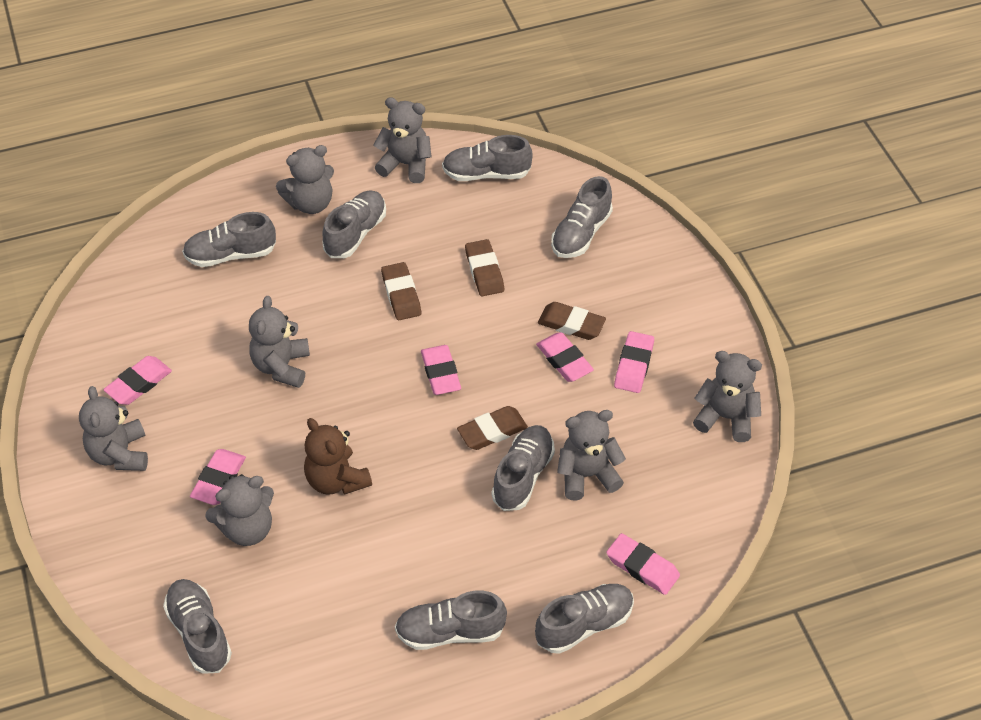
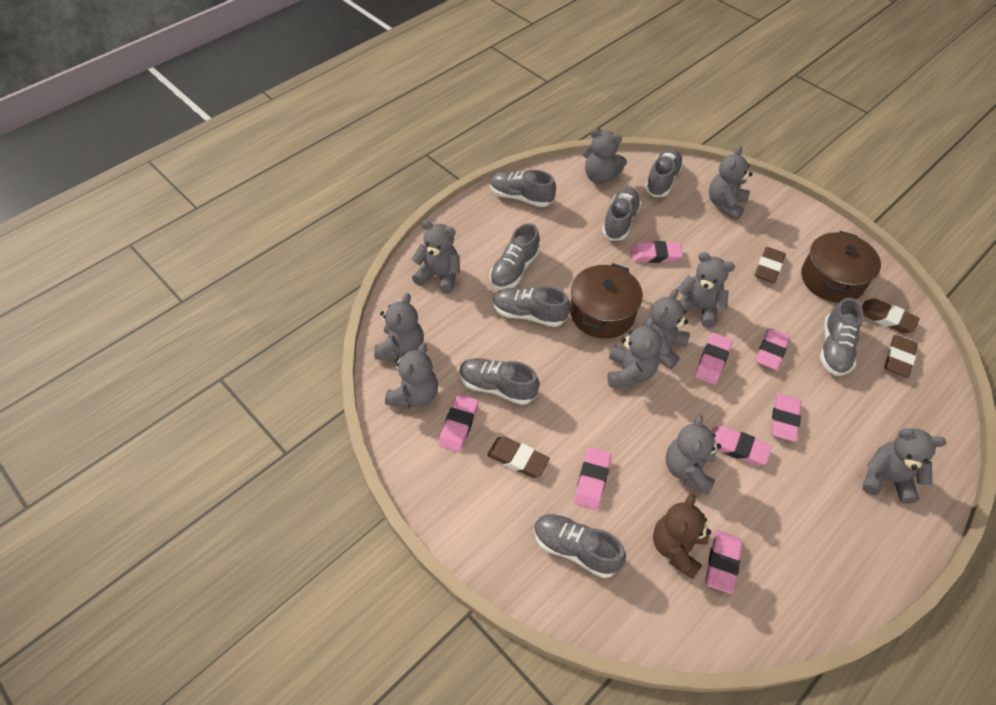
brown pot: 0 -> 2
grey teddy bear: 7 -> 10
pink eraser: 6 -> 8

